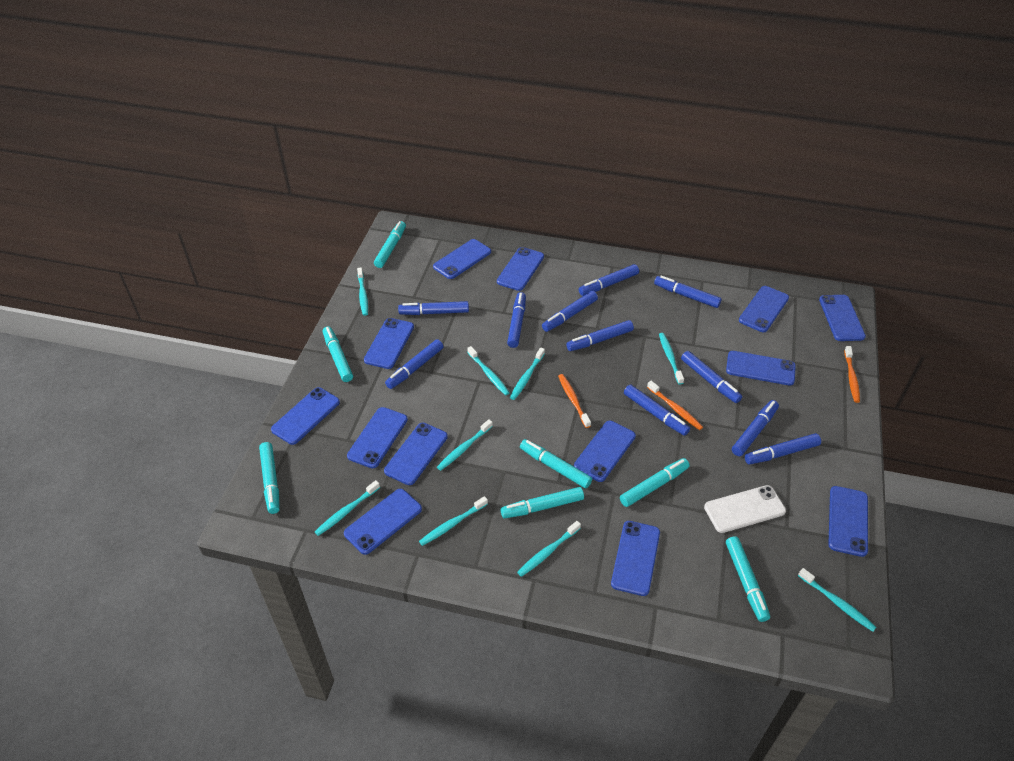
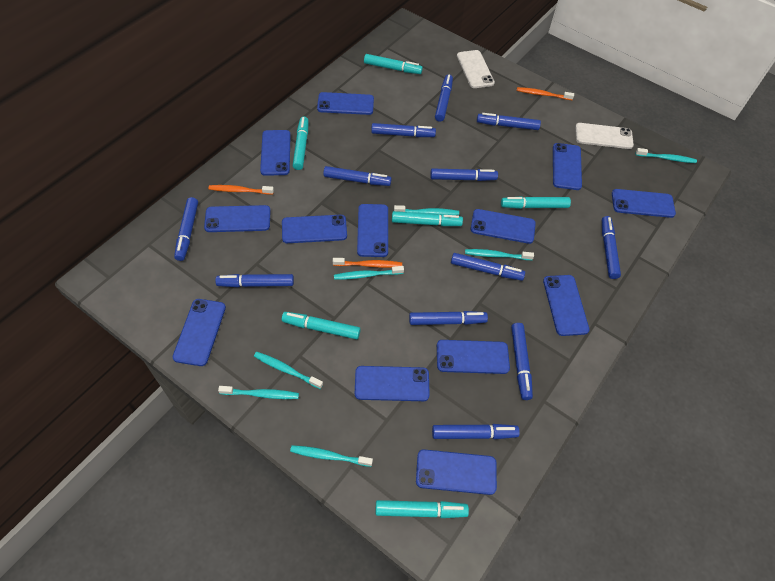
blue marker: 11 -> 12
turquoise marker: 7 -> 6
turquoise toothbrush: 9 -> 7
white phone: 1 -> 2

